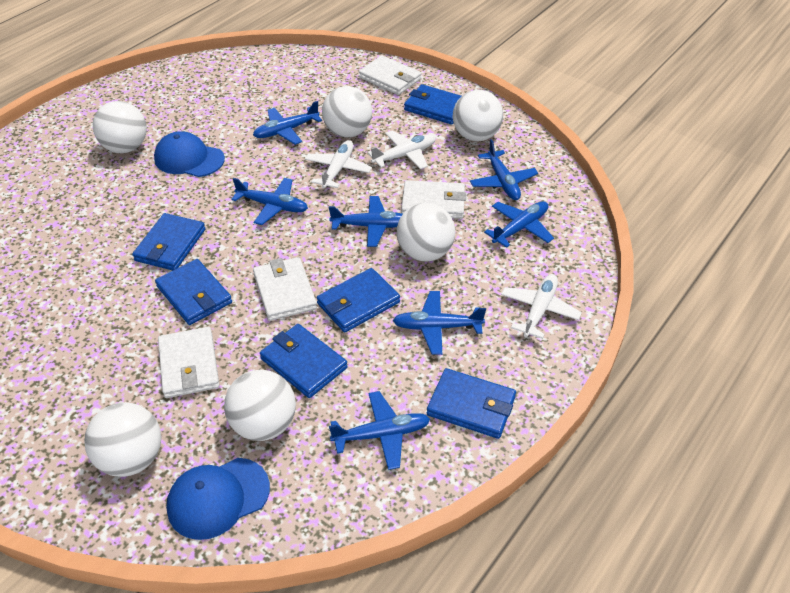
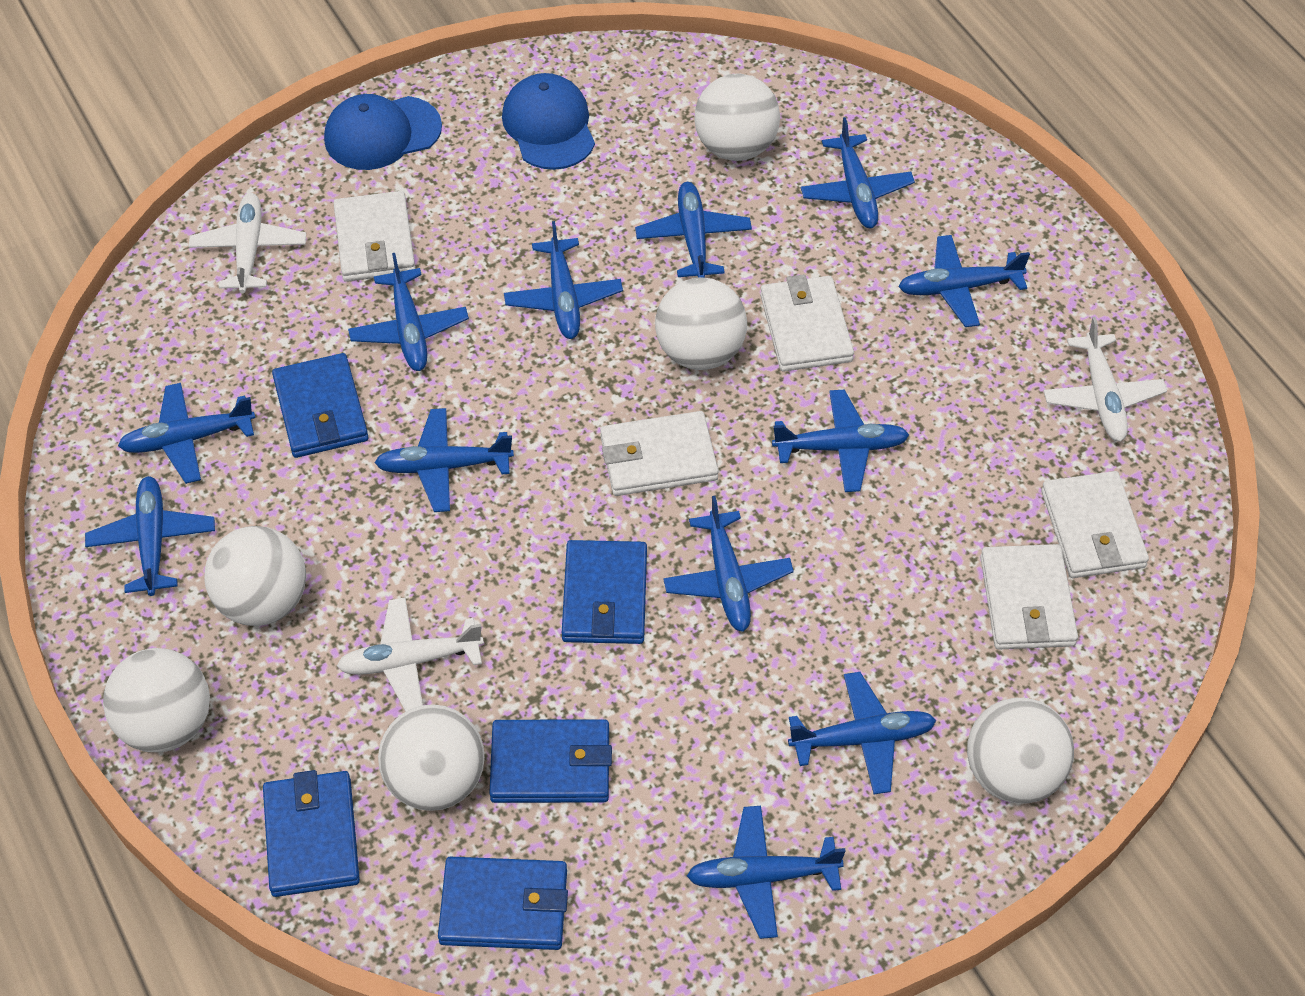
blue plane: 7 -> 12
blue wallet: 6 -> 5
white wallet: 4 -> 5

